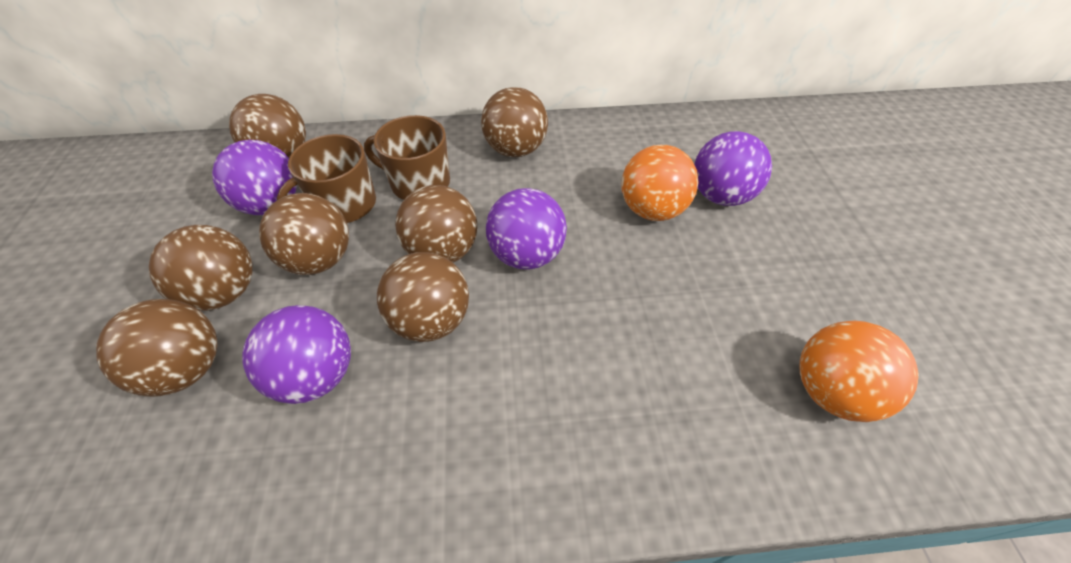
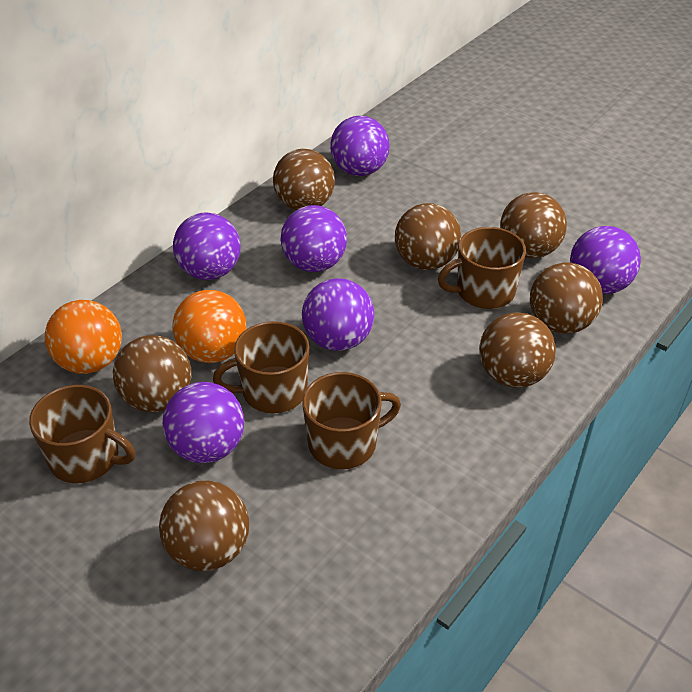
brown mug: 2 -> 4
purple ball: 4 -> 6

